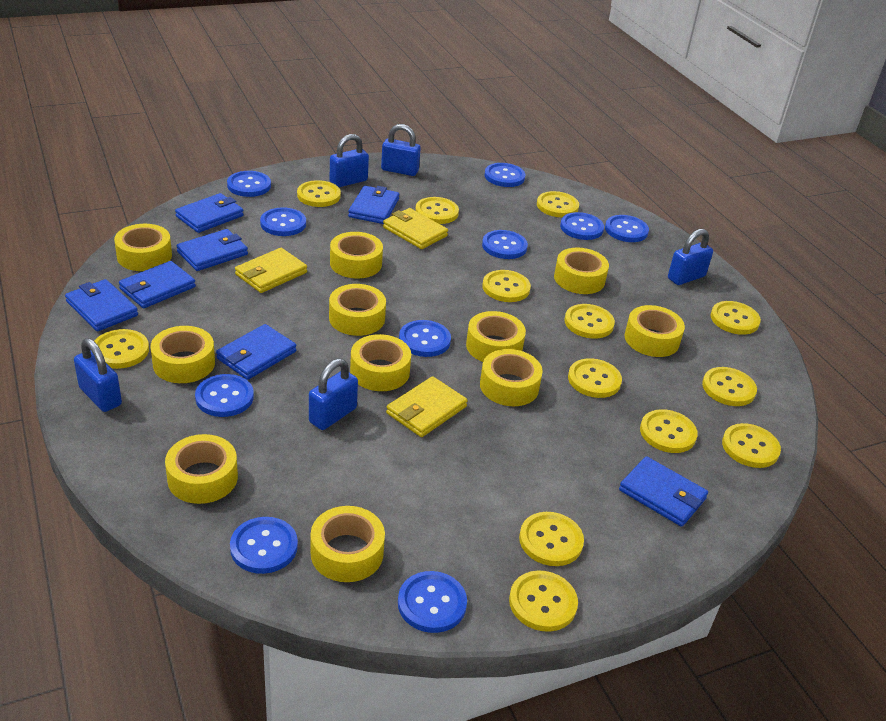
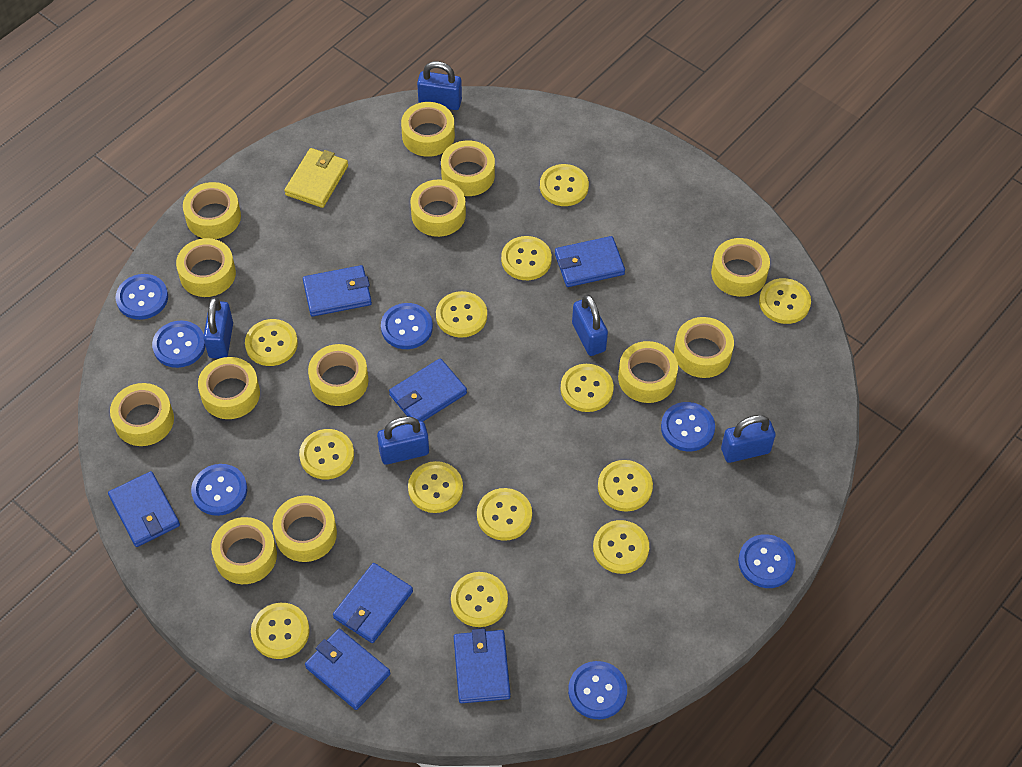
blue button: 10 -> 7
yellow tape: 11 -> 13
yellow wallet: 3 -> 1

